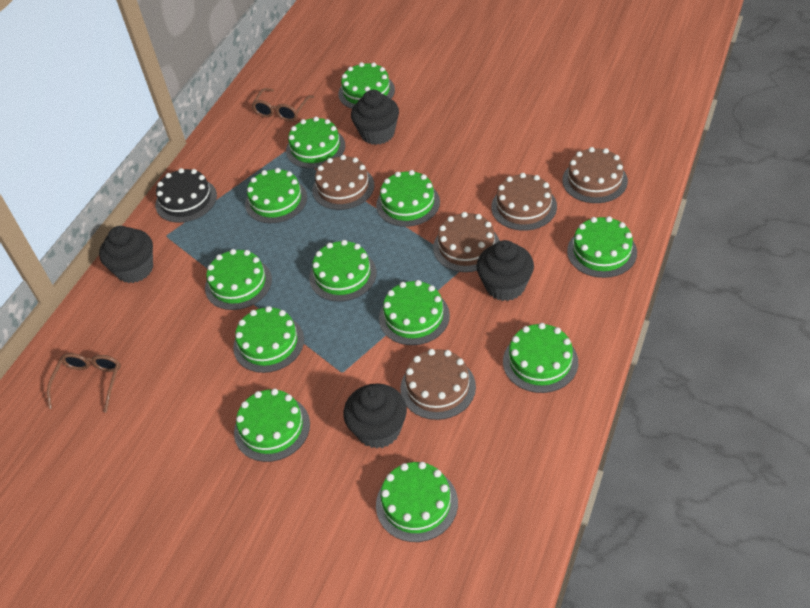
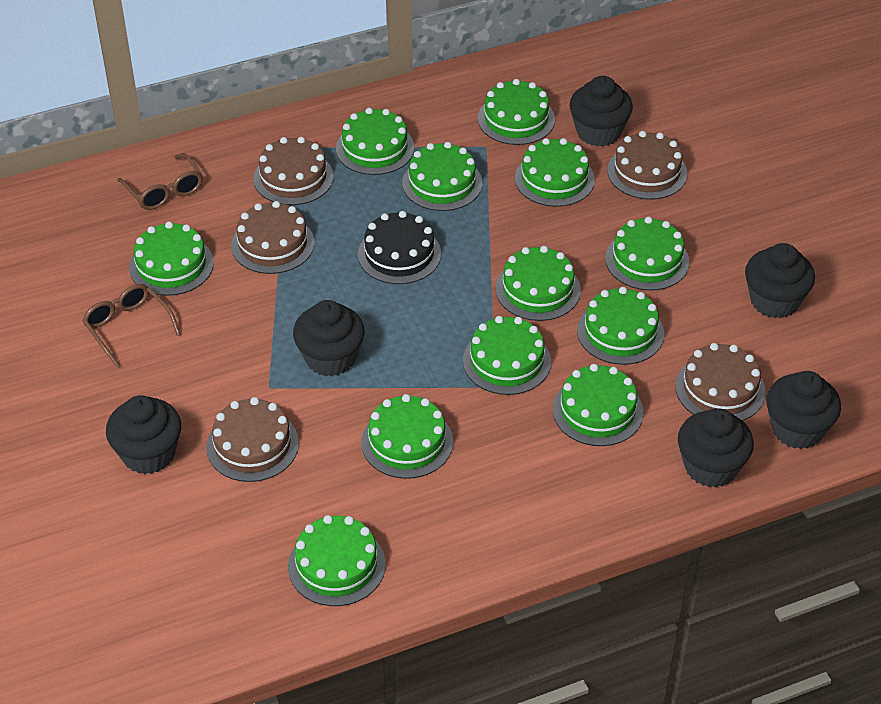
black cupcake: 4 -> 6

